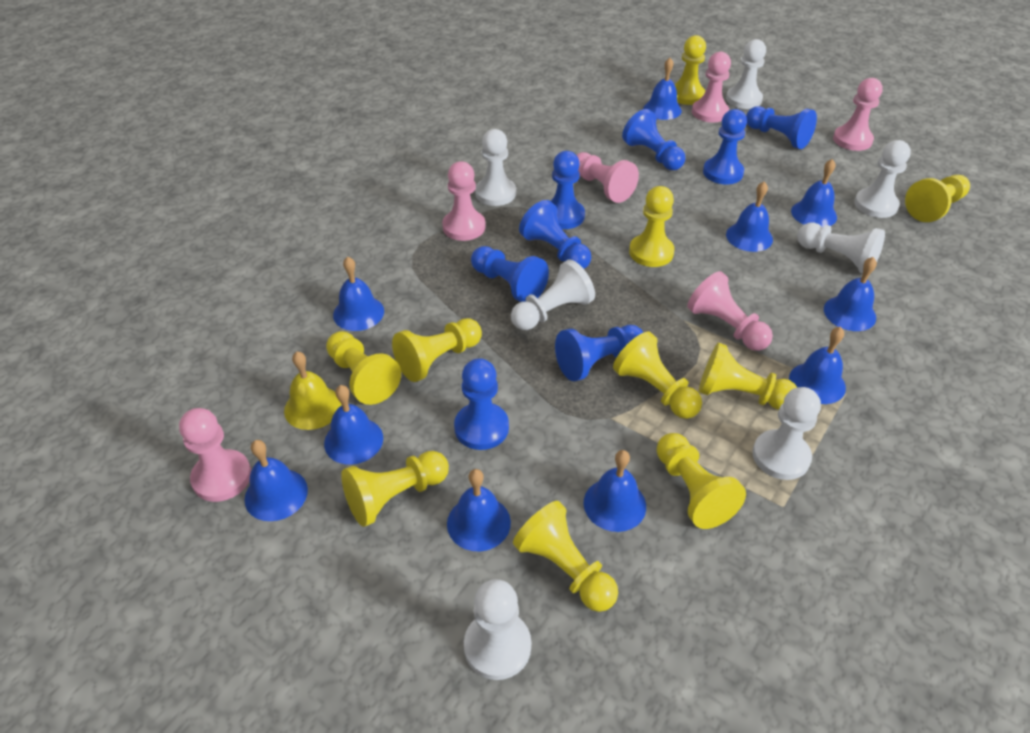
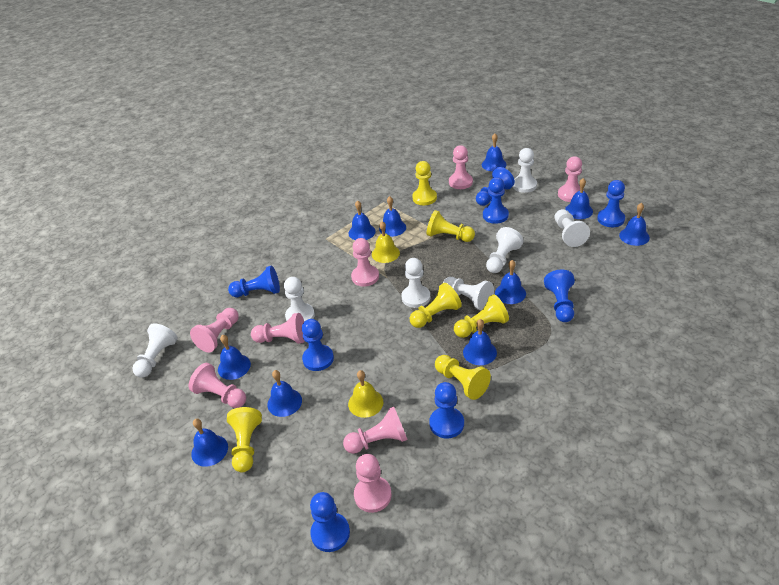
pink pawn: 6 -> 8
yellow bell: 1 -> 2
yellow pawn: 10 -> 6

